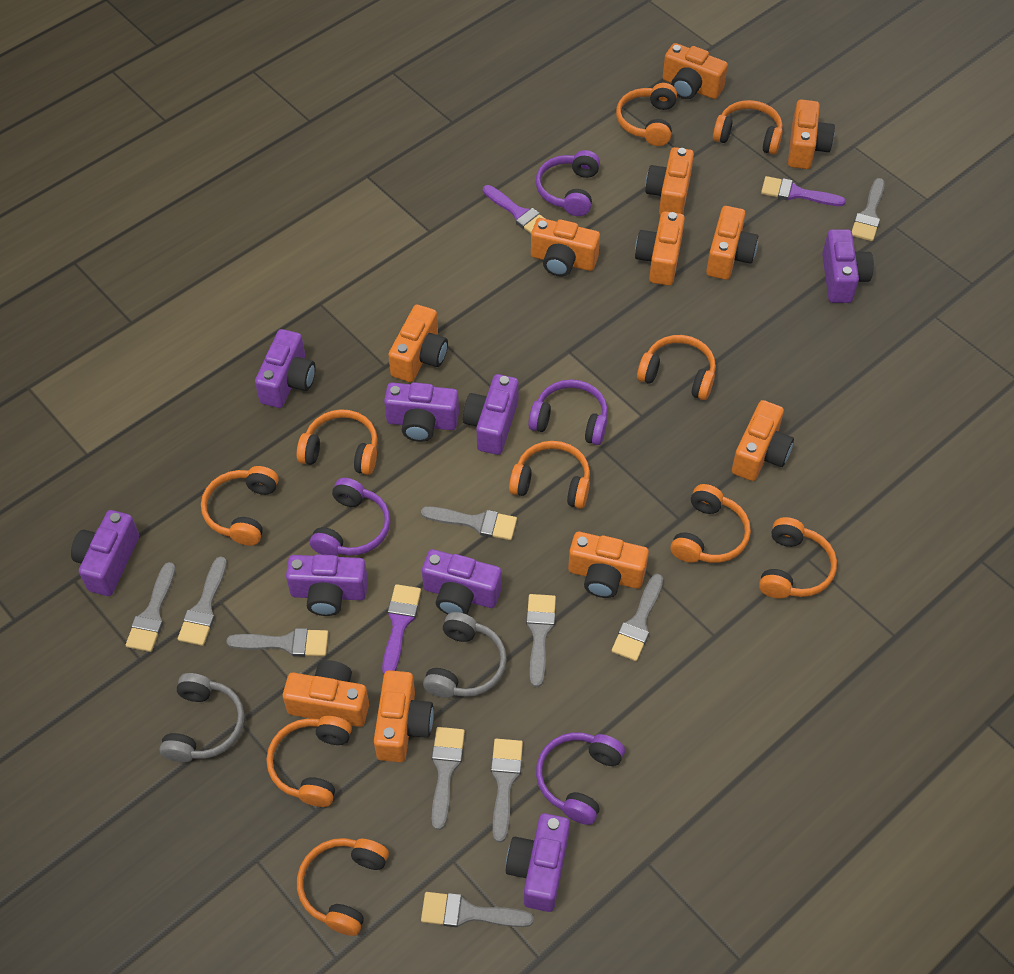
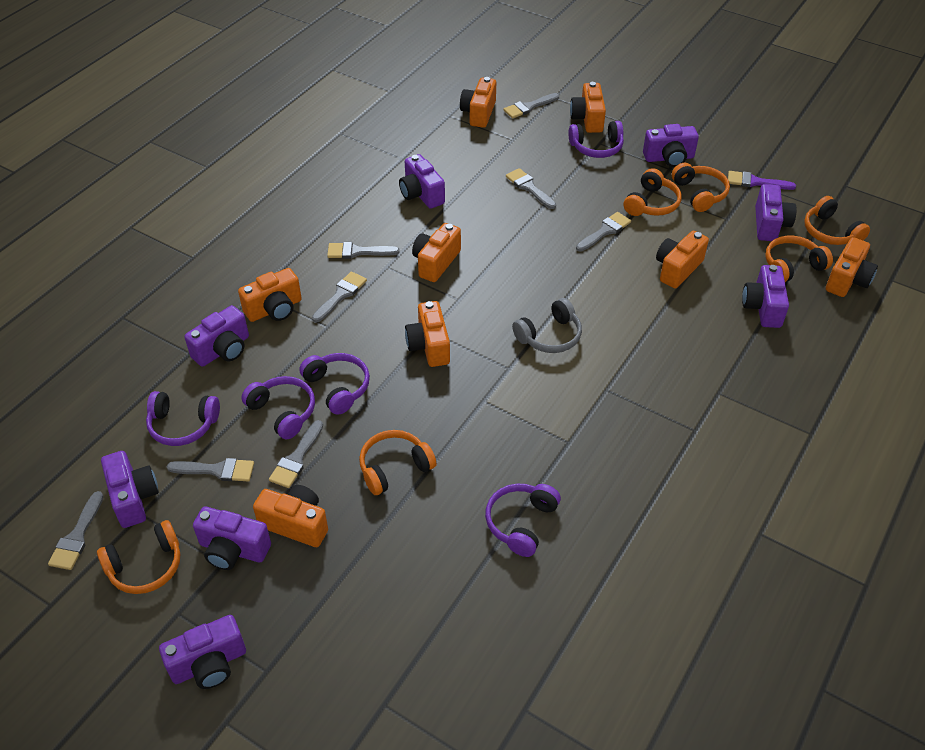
grey brush: 10 -> 8
grey headphones: 2 -> 1
orange camera: 11 -> 8
orange headphones: 10 -> 6
purple brush: 3 -> 1
purple headphones: 4 -> 5

